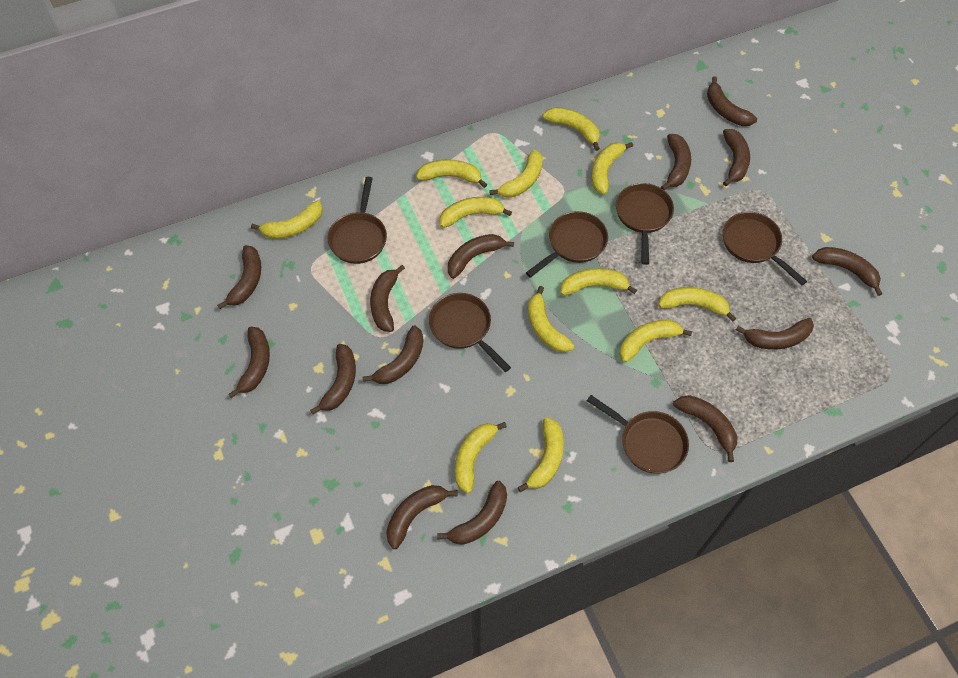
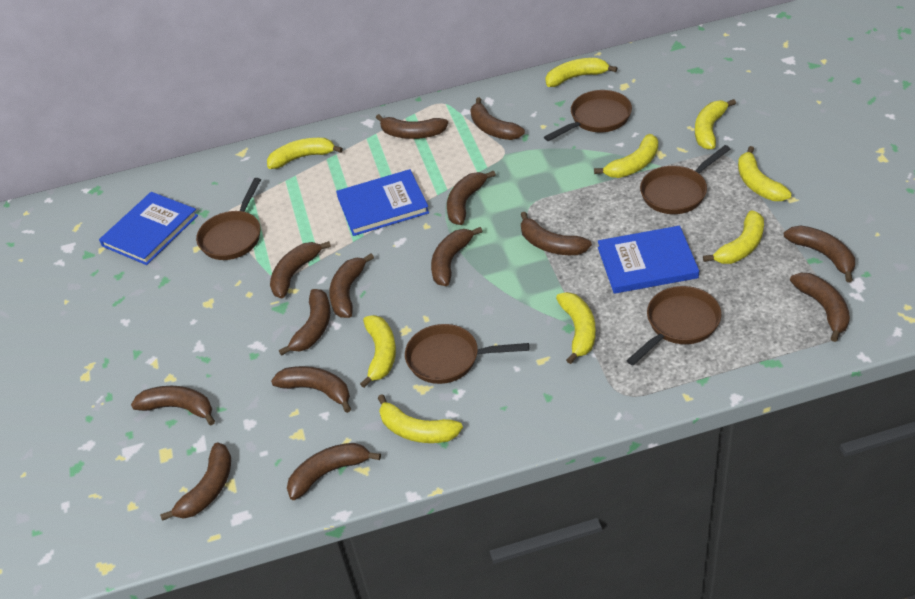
blue book: 0 -> 3
brown pan: 6 -> 5
yellow banana: 12 -> 9

